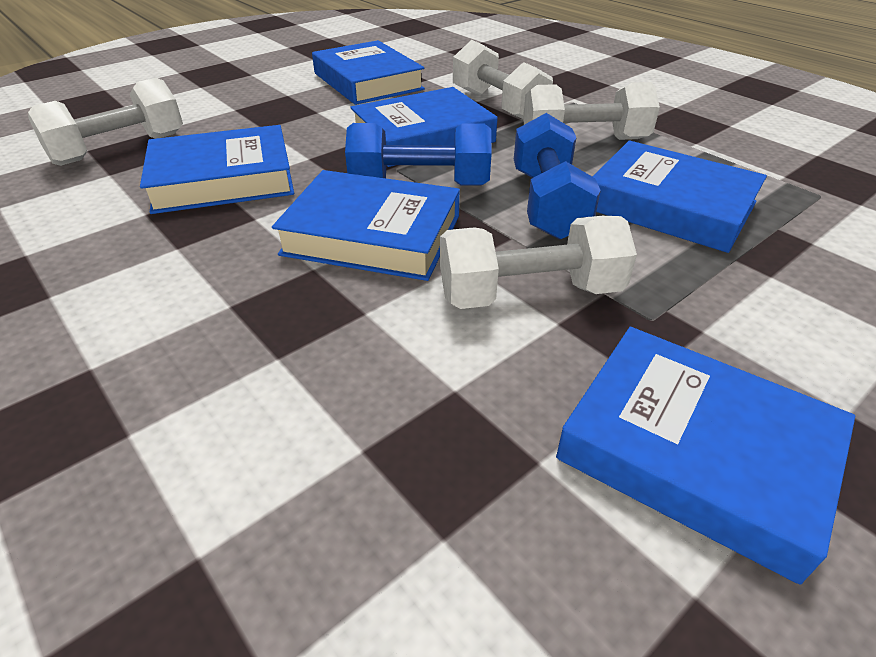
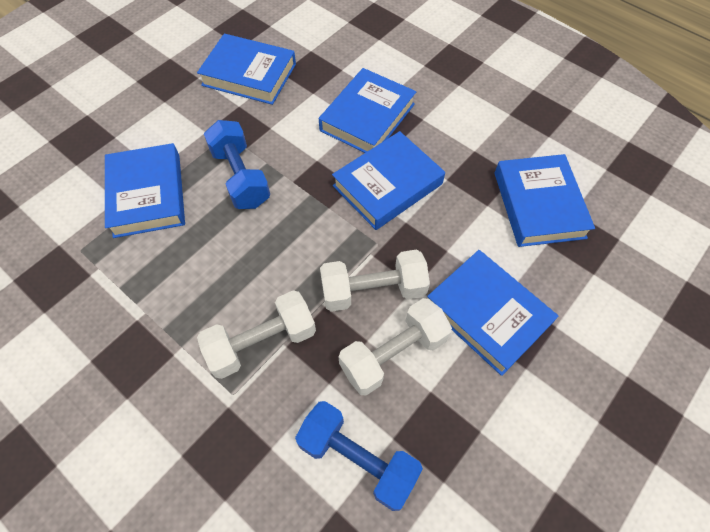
white dumbbell: 4 -> 3

